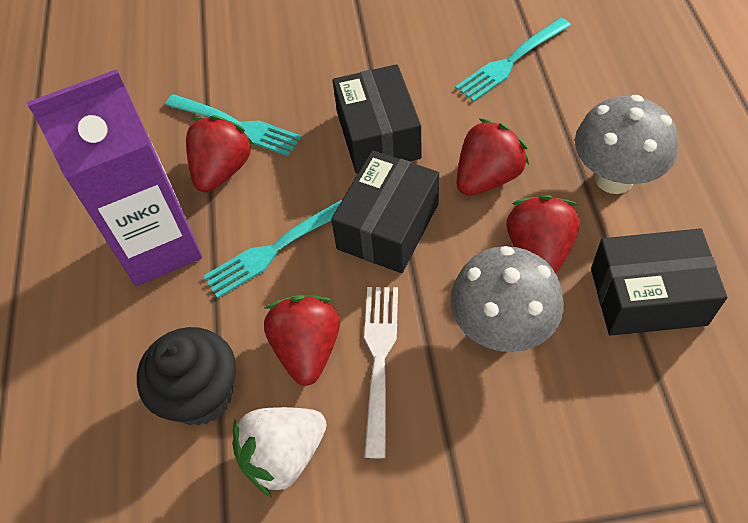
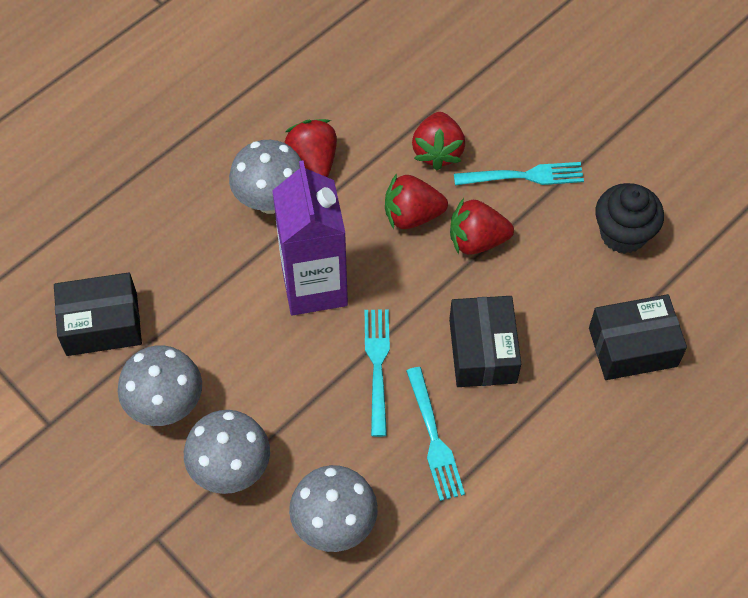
grey mushroom: 2 -> 4
white fork: 1 -> 0
white strawberry: 1 -> 0

